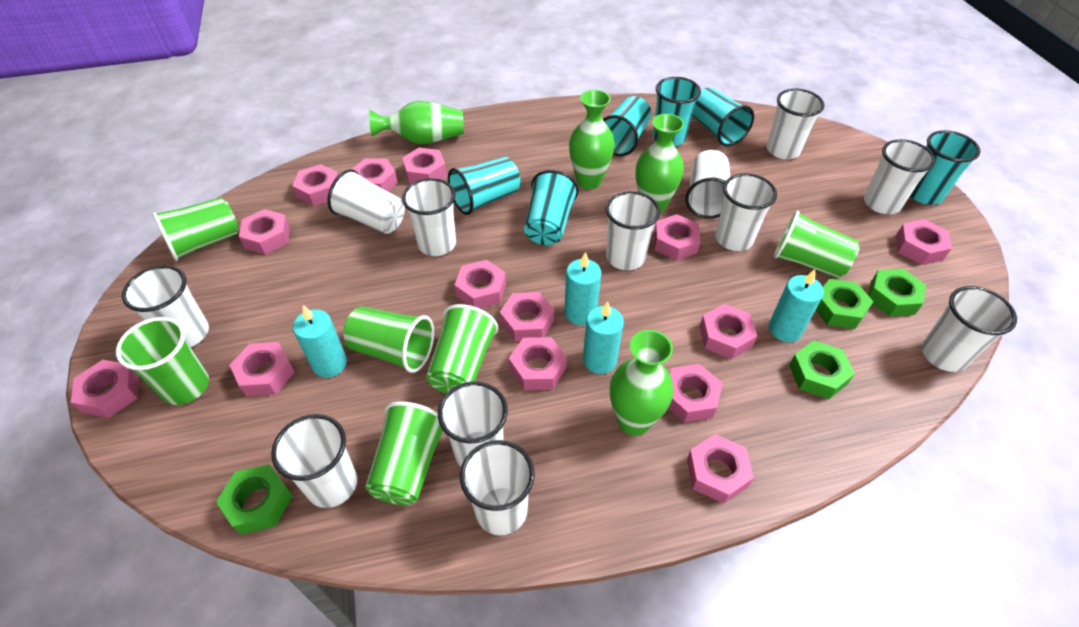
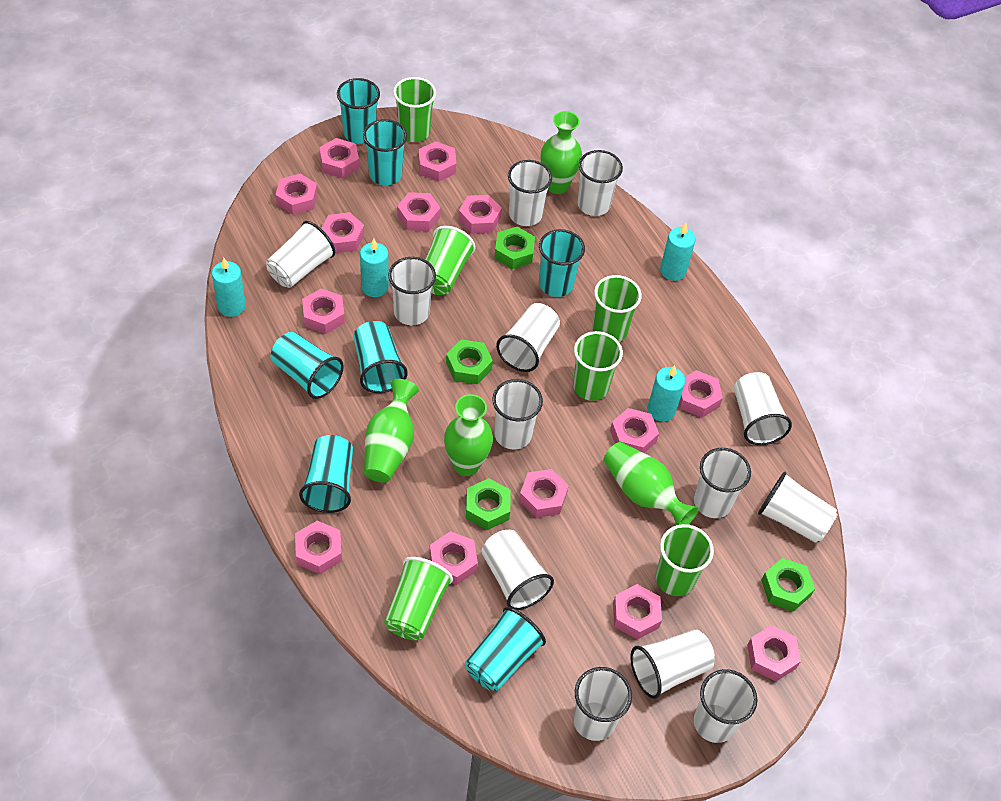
turquoise cup: 6 -> 7
white cup: 12 -> 13

